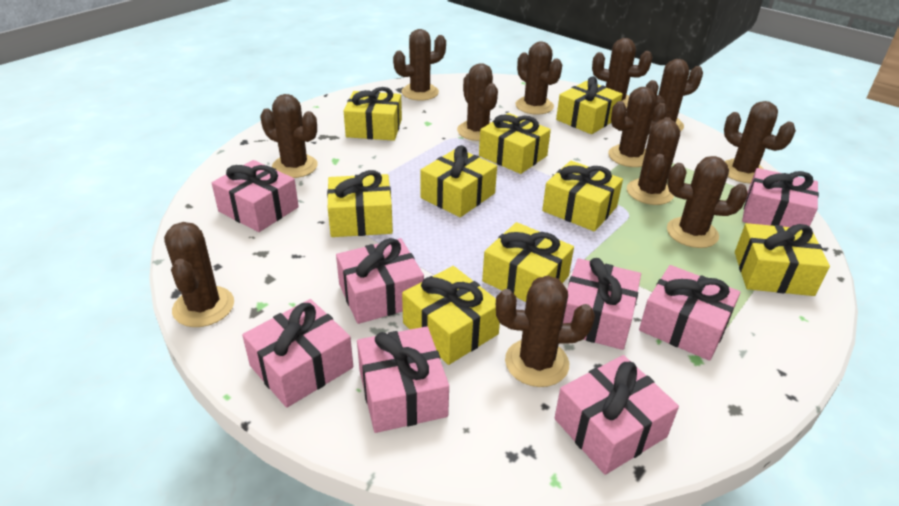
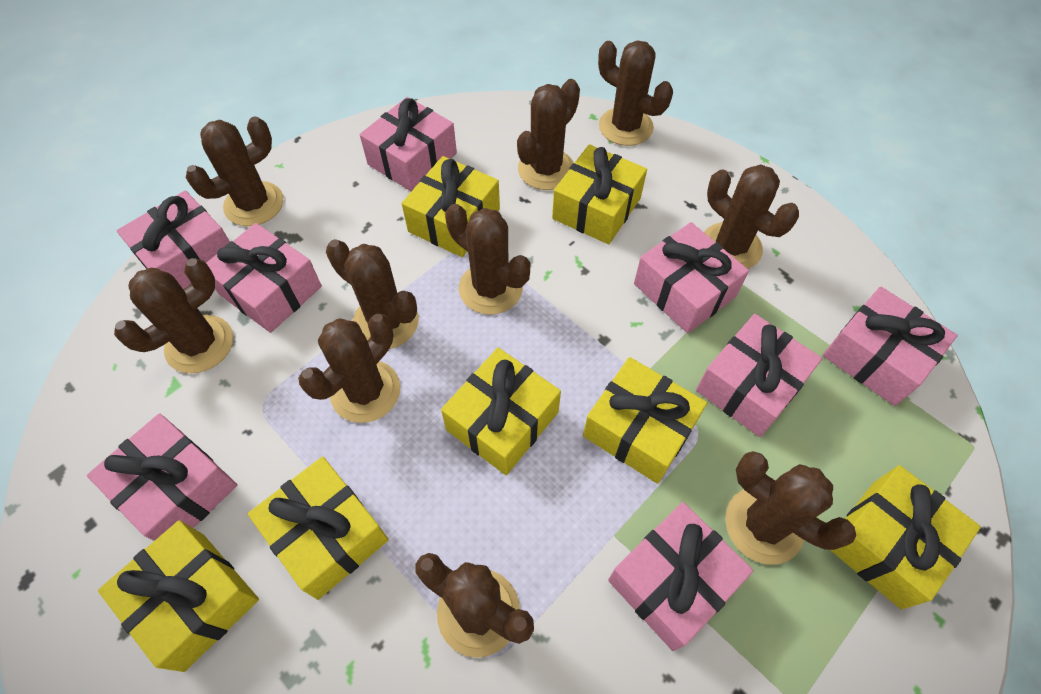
brown cactus: 12 -> 10
yellow gift: 9 -> 7

